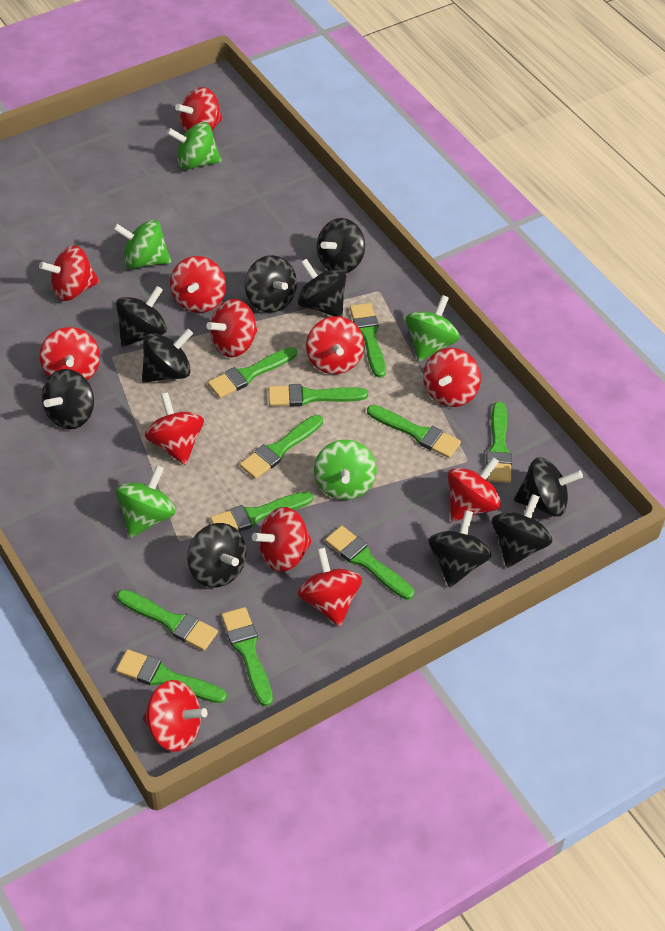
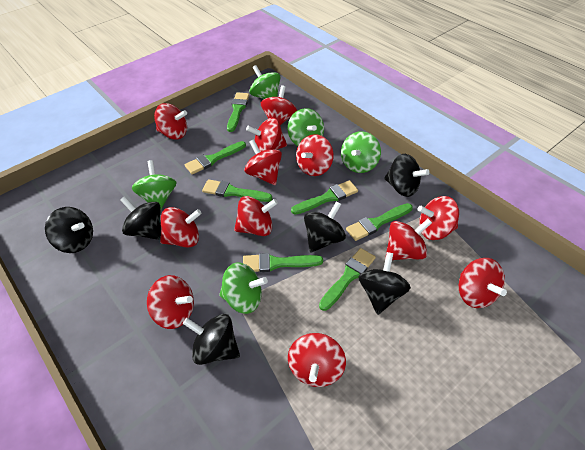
black spinning top: 10 -> 6
green brush: 11 -> 7

